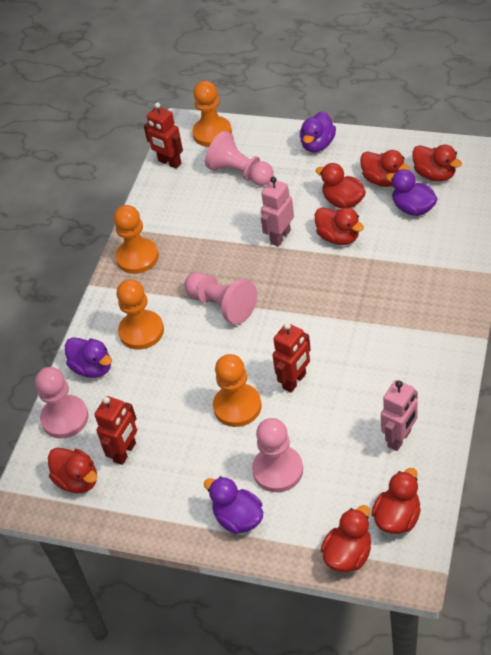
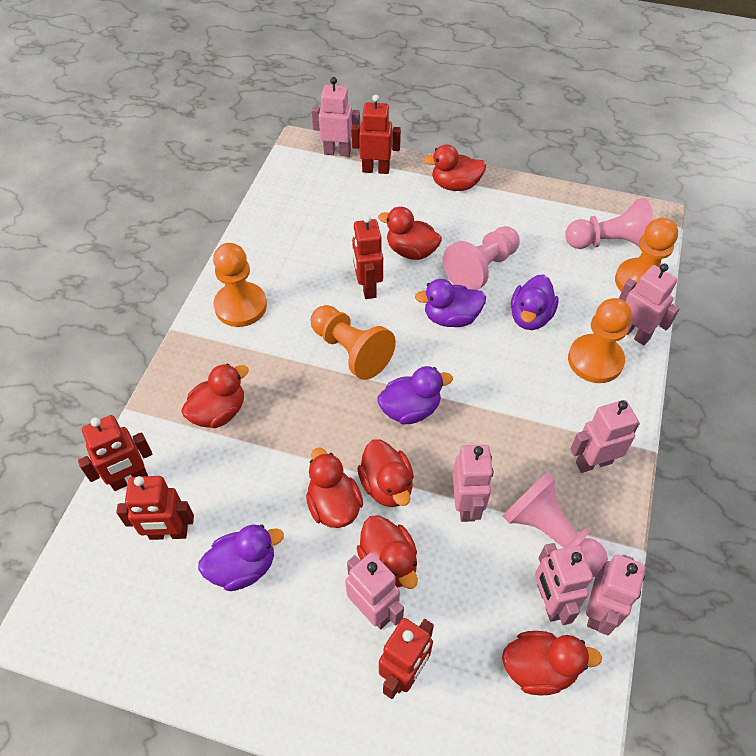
pink pawn: 4 -> 3
pink robot: 2 -> 7
red robot: 3 -> 5

